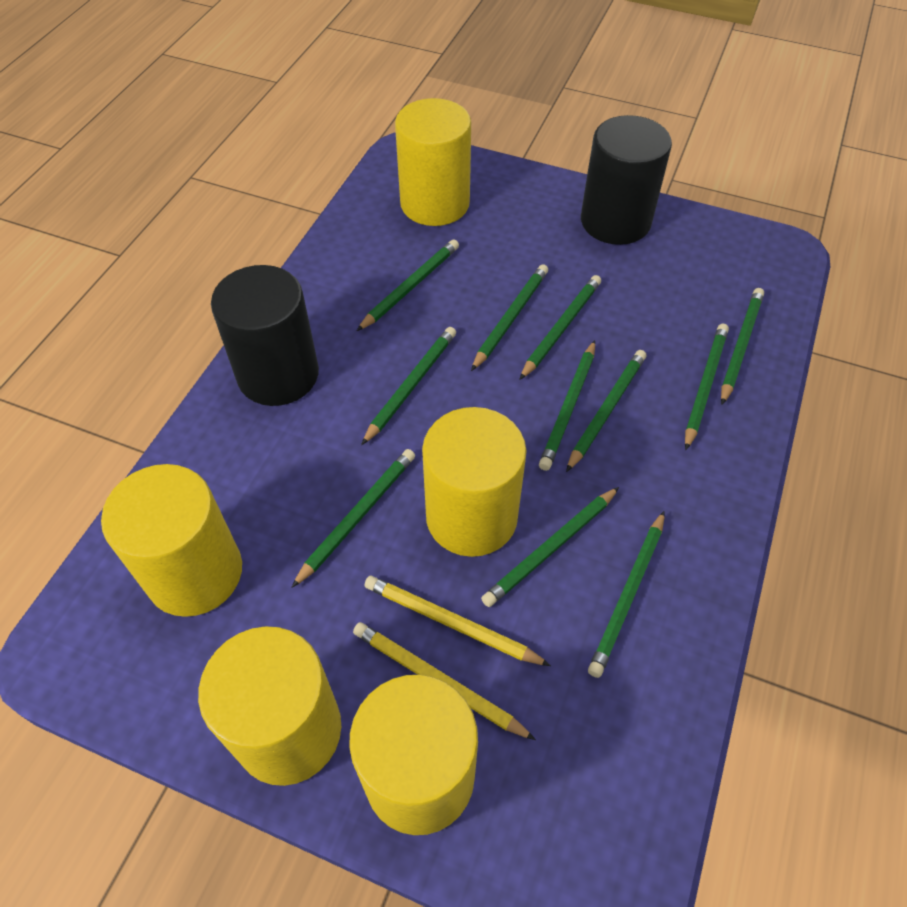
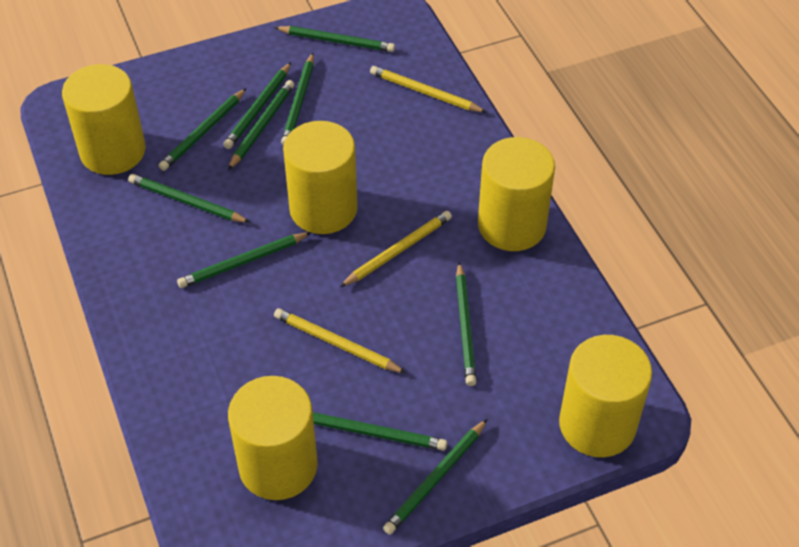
black cylinder: 2 -> 0
green pencil: 11 -> 10
yellow pencil: 2 -> 3

